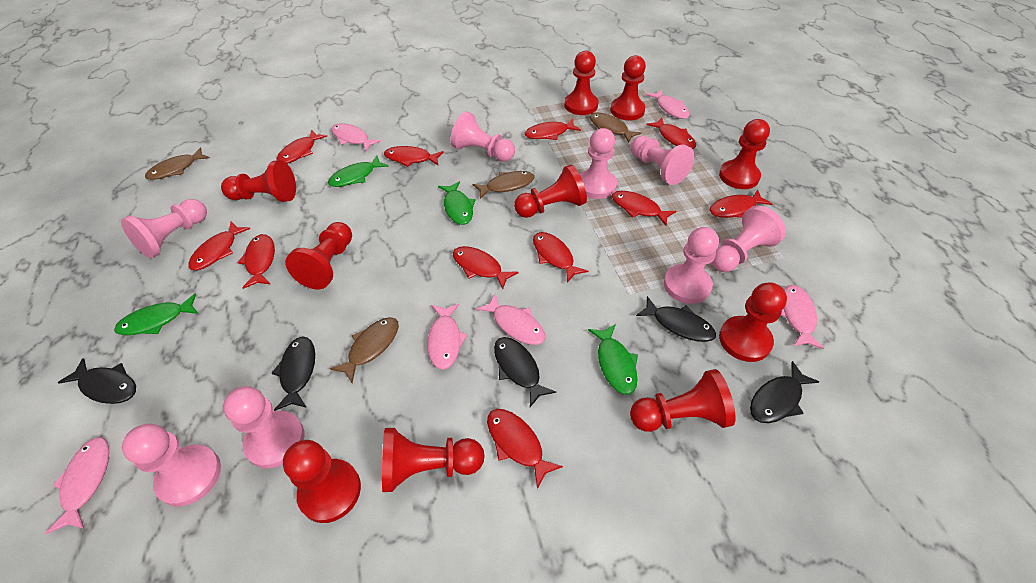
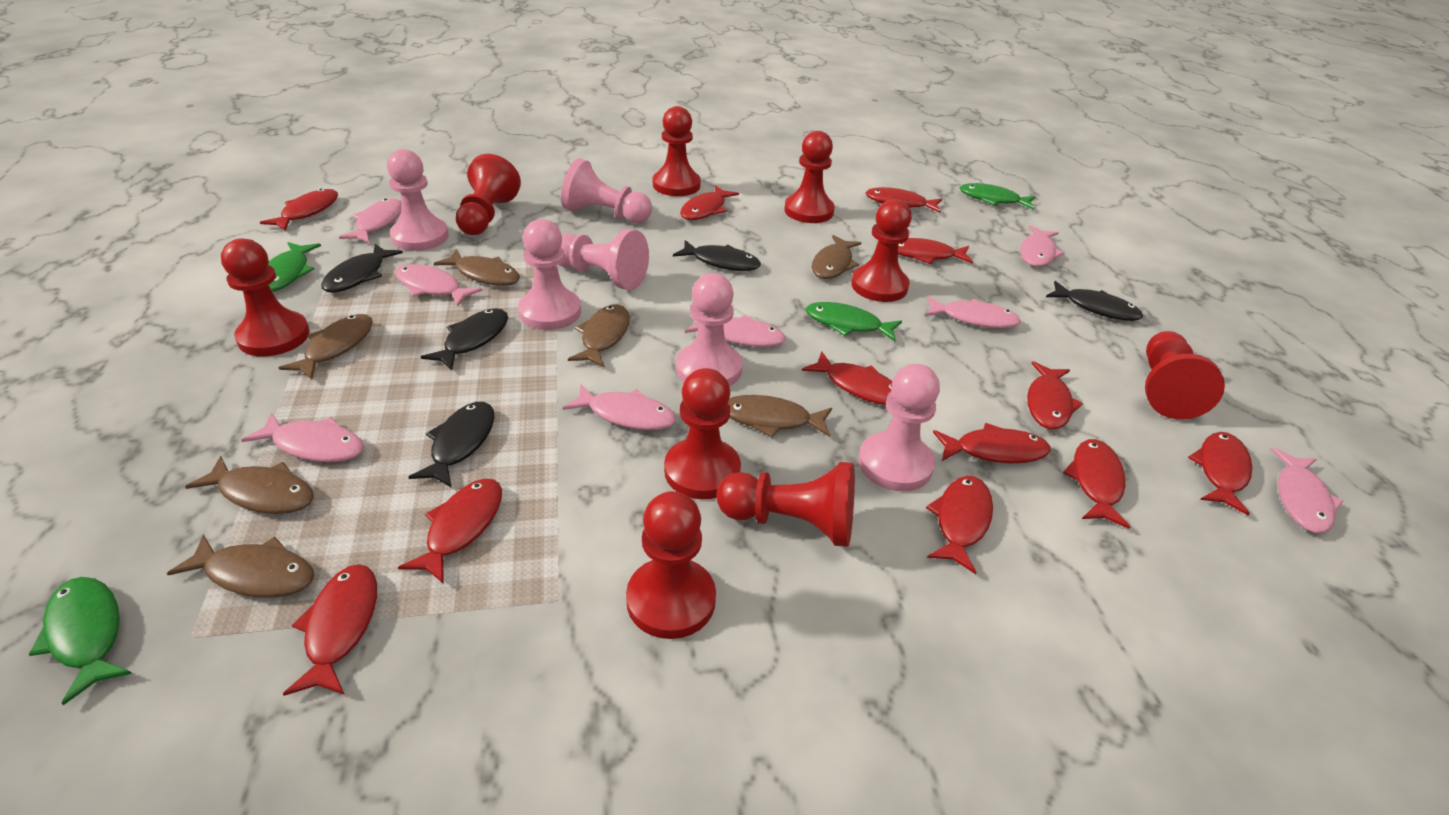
brown fish: 4 -> 7
pink fish: 6 -> 8
pink pawn: 8 -> 6
red fish: 11 -> 12
red pawn: 10 -> 9

